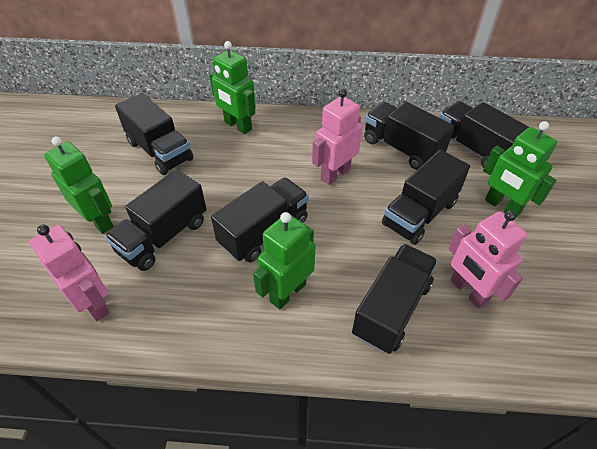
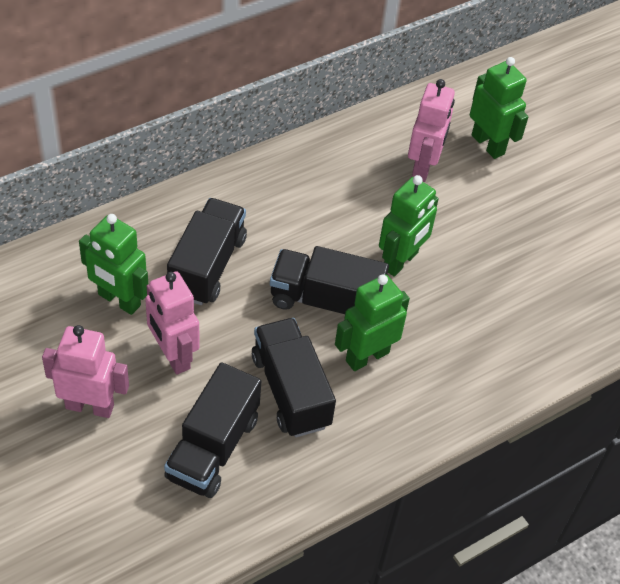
black truck: 7 -> 4

